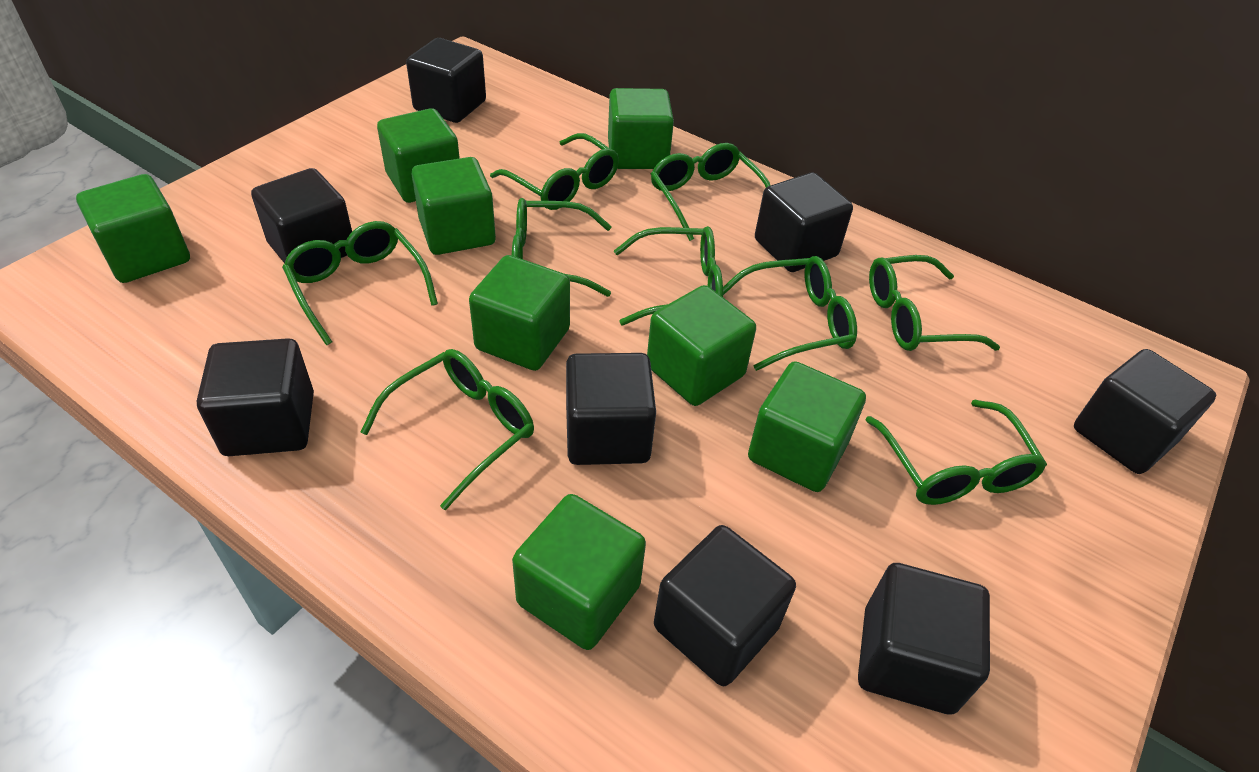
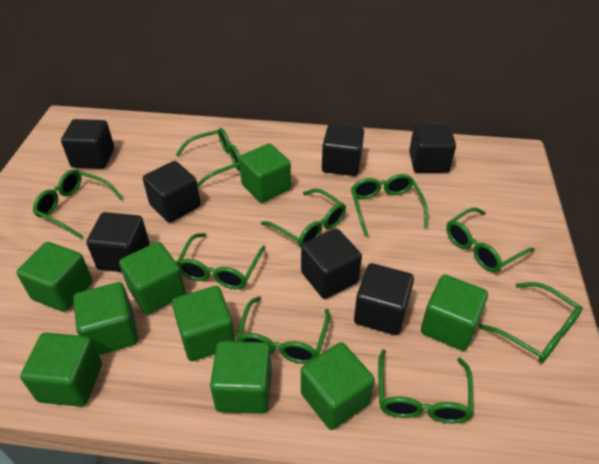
black cube: 8 -> 7
green cube: 8 -> 9

